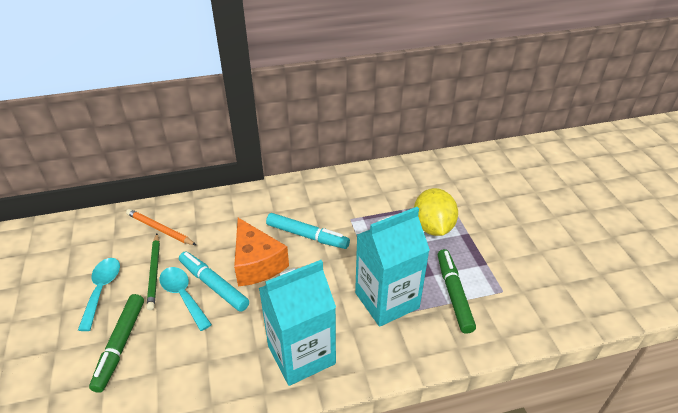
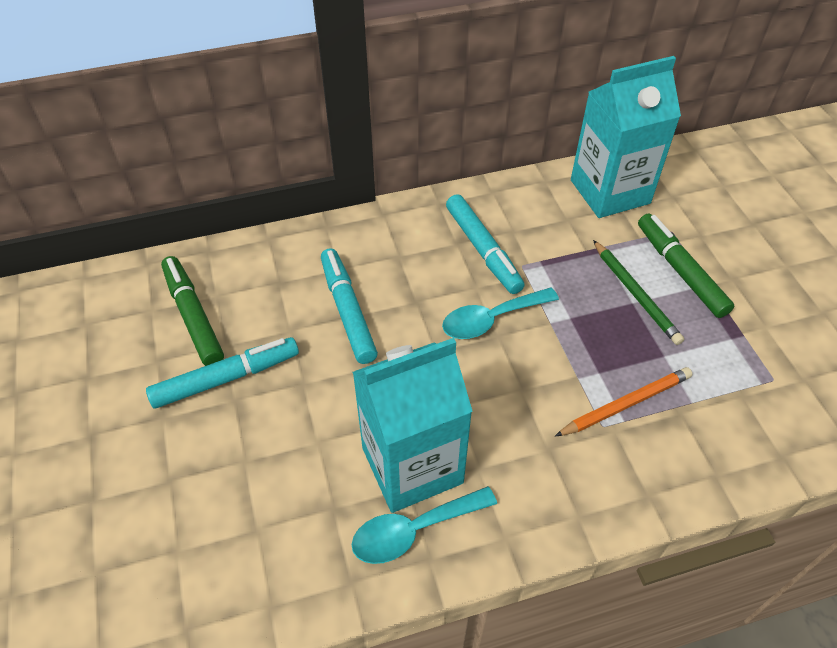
orange cheese: 1 -> 0
turquoise marker: 2 -> 3
yellow lemon: 1 -> 0

